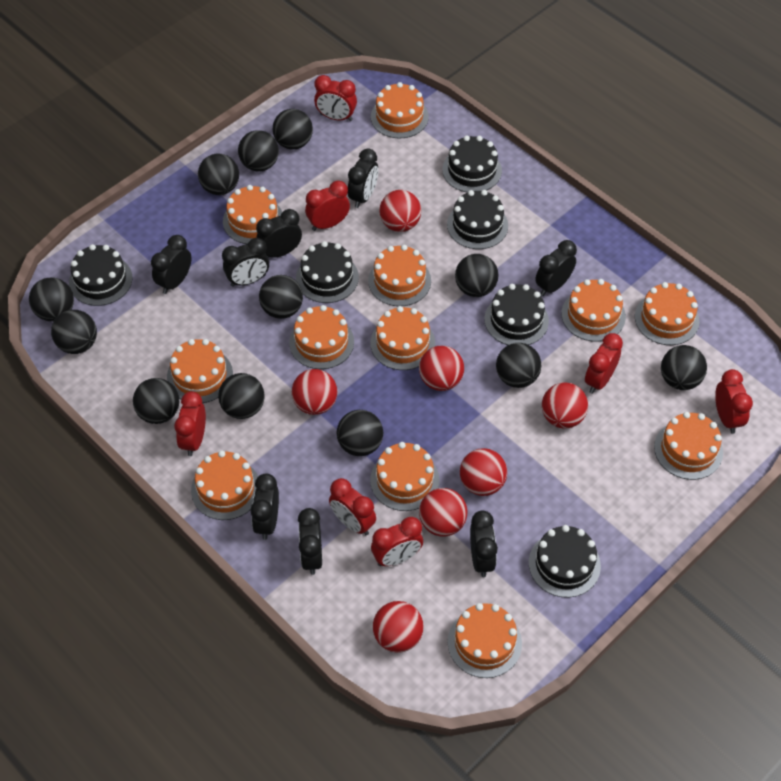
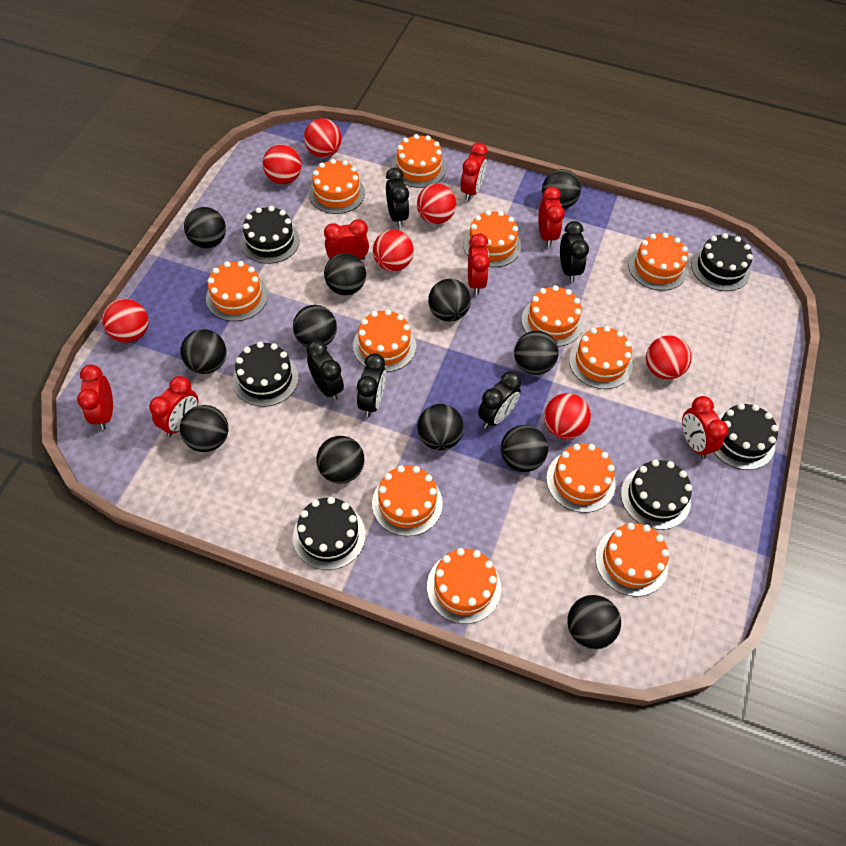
black clock: 8 -> 5

